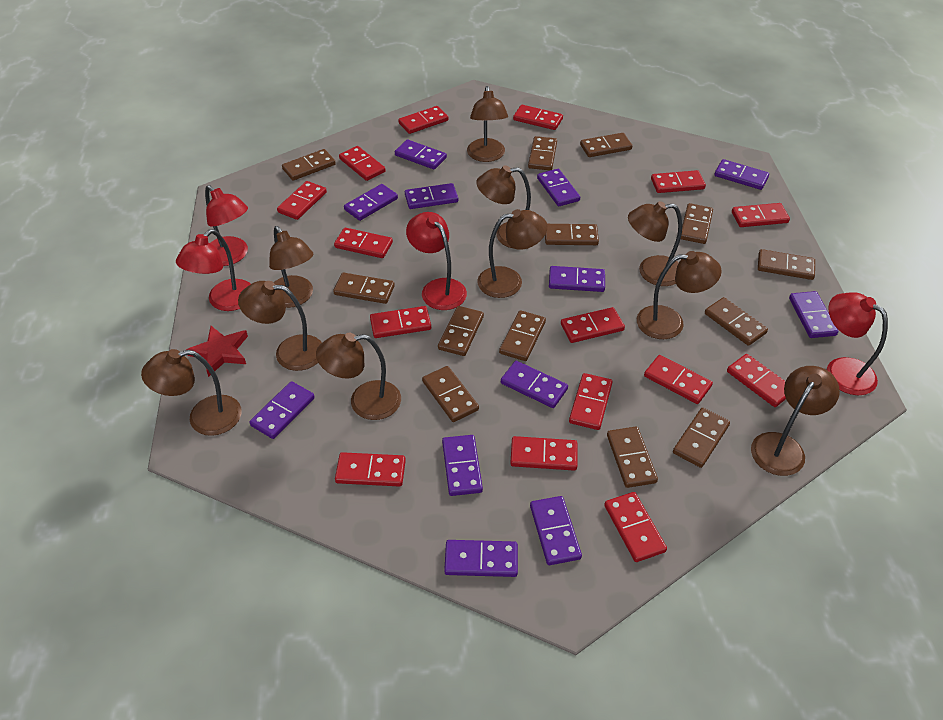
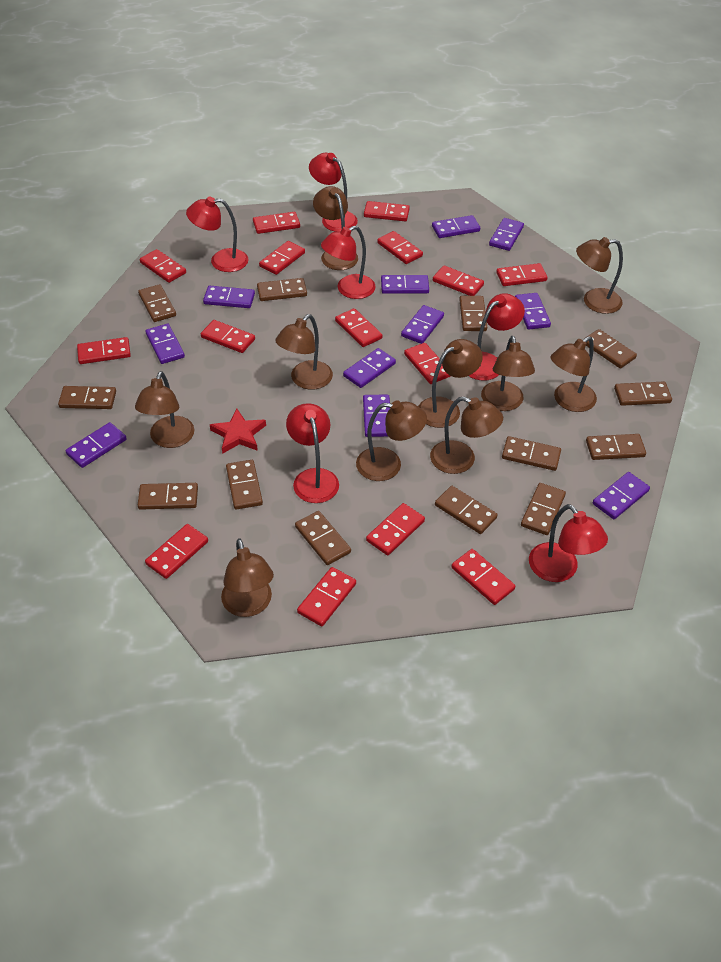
purple domino: 12 -> 11
red lamp: 4 -> 6

